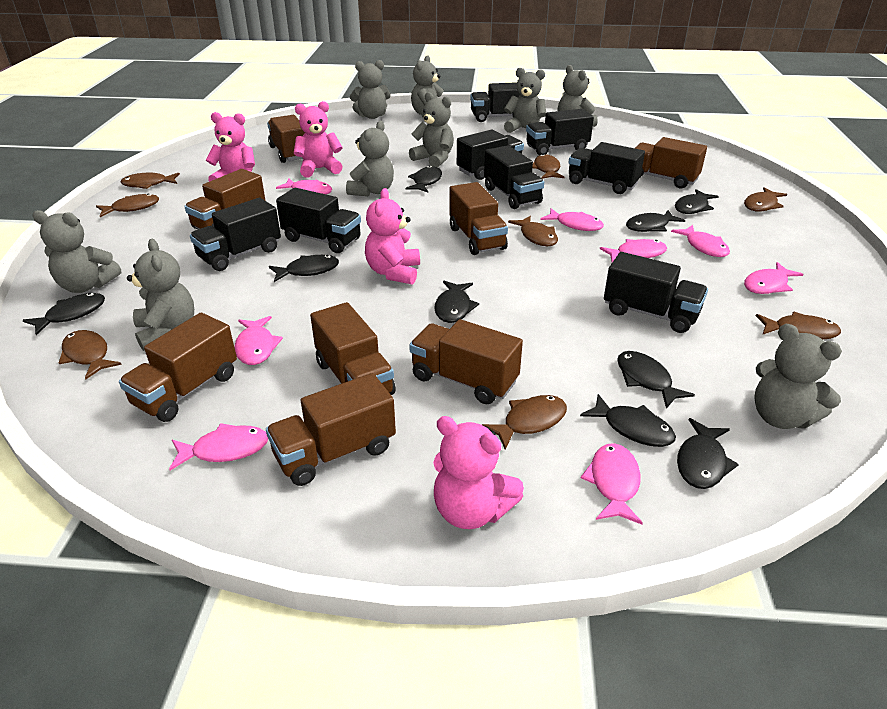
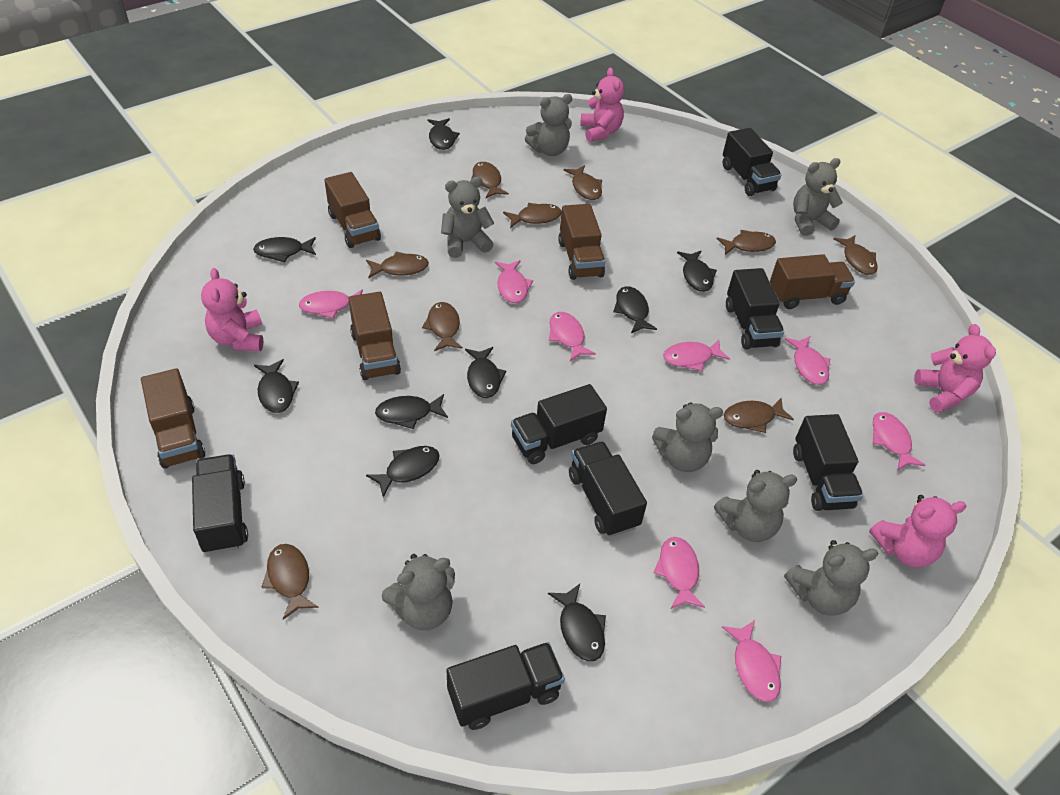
black truck: 8 -> 7
brown fish: 8 -> 9
brown truck: 8 -> 5
grey teddy bear: 9 -> 7

